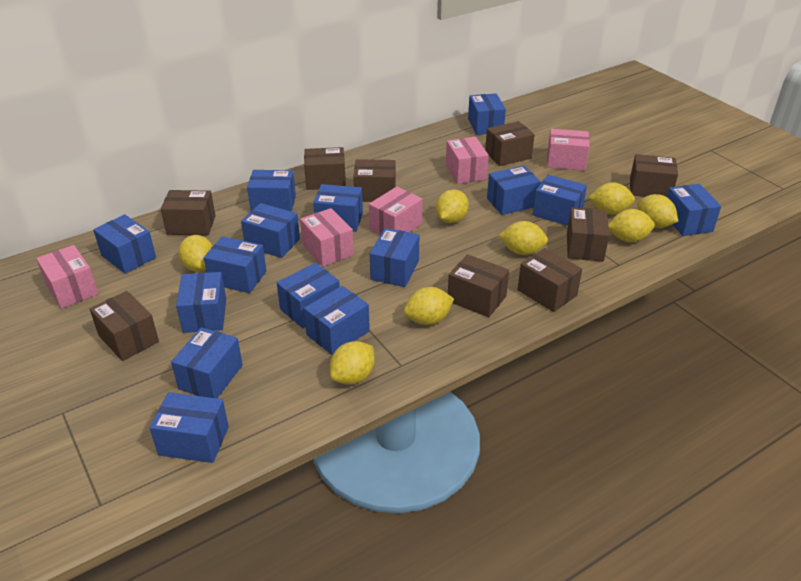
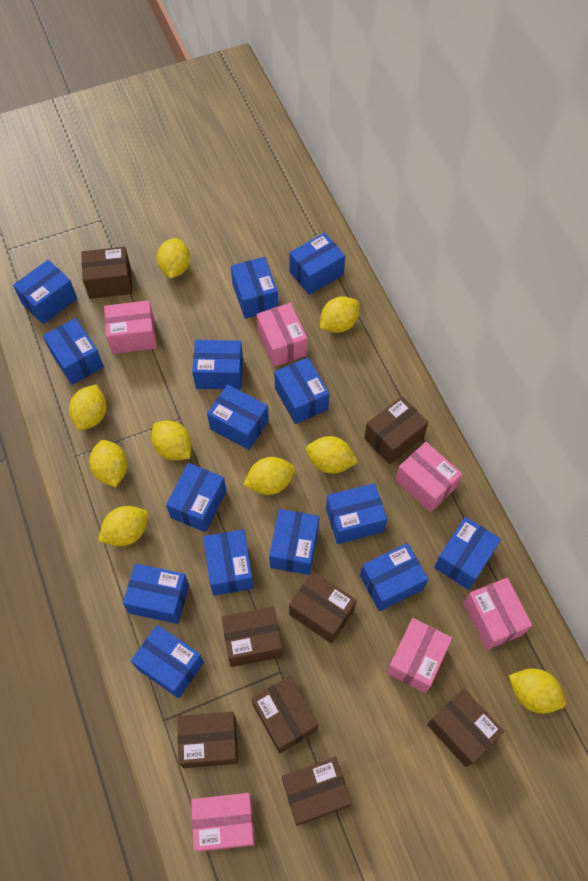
brown box: 9 -> 8
pink box: 5 -> 6
yellow lemon: 8 -> 9

